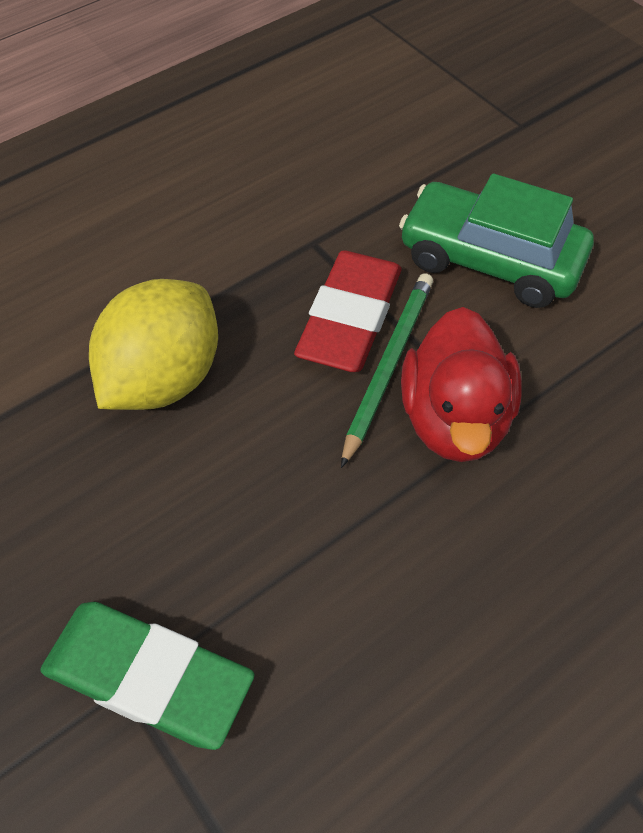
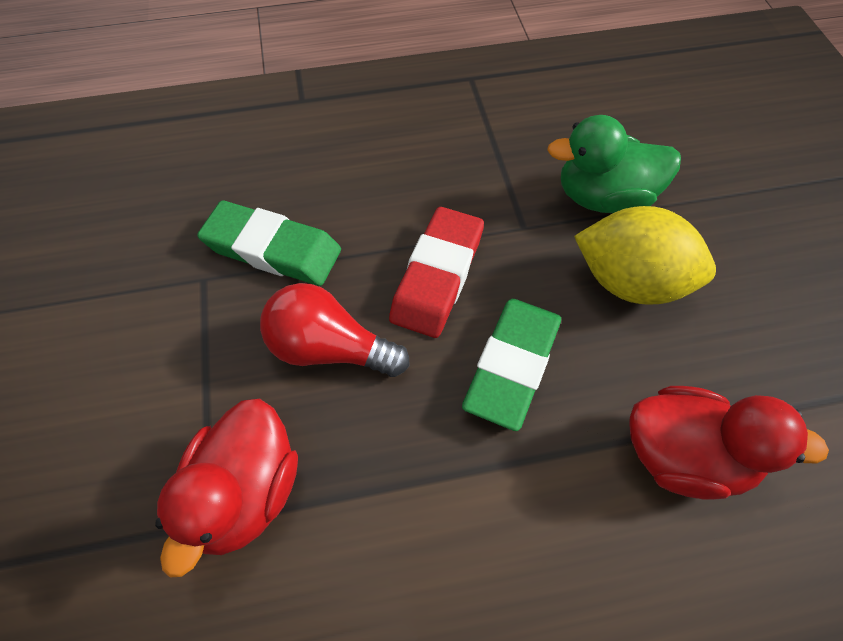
green car: 1 -> 0
green duck: 0 -> 1
green eraser: 1 -> 2
green pencil: 1 -> 0
red duck: 1 -> 2
red light bulb: 0 -> 1

